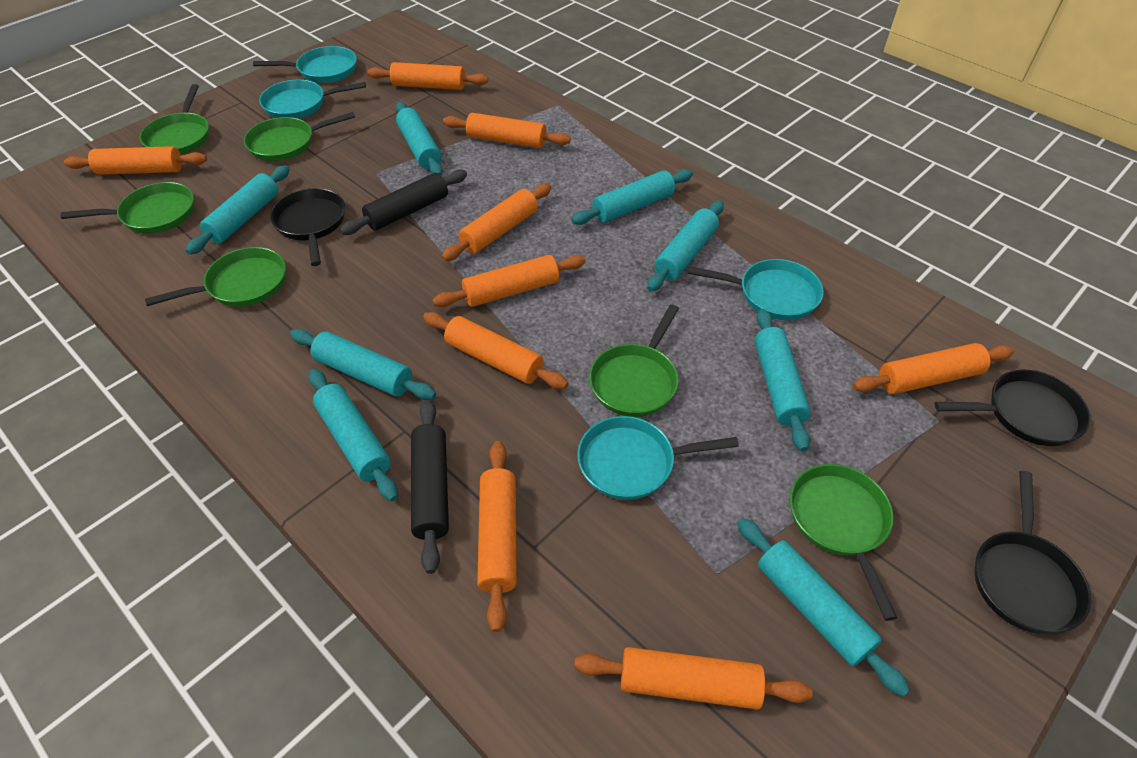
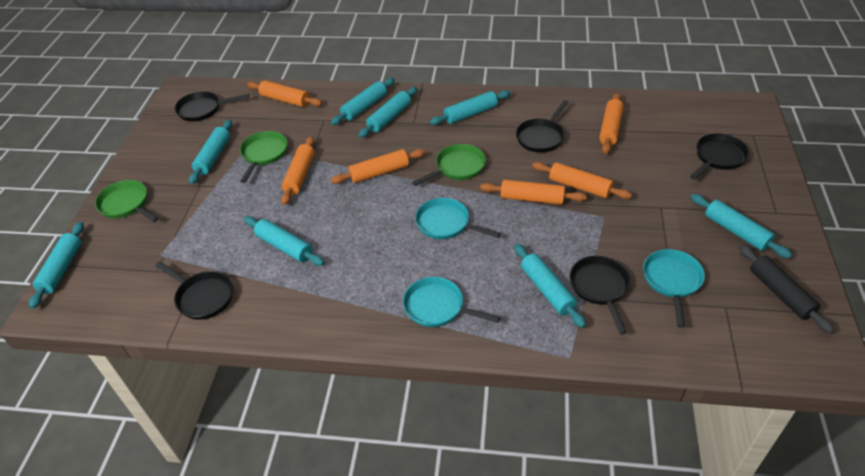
black pan: 3 -> 5
black rolling pin: 2 -> 1
green pan: 6 -> 3
orange rolling pin: 9 -> 6
turquoise pan: 4 -> 3

